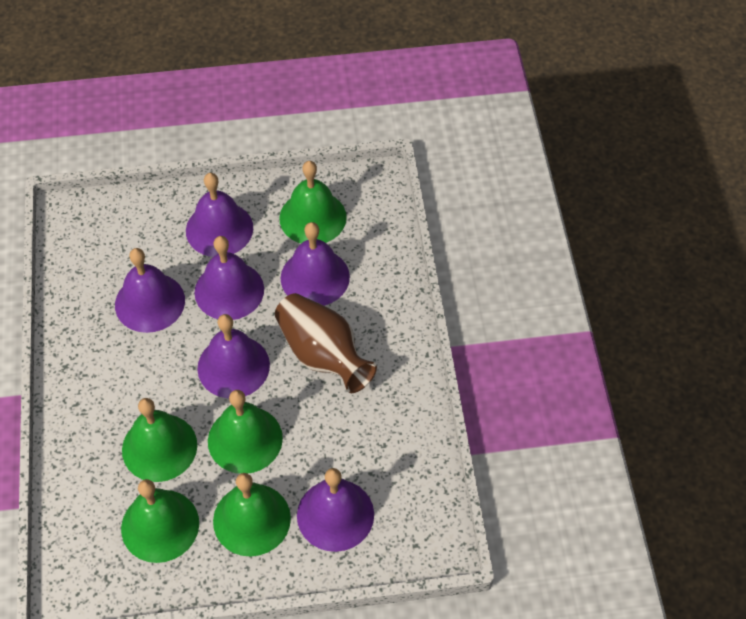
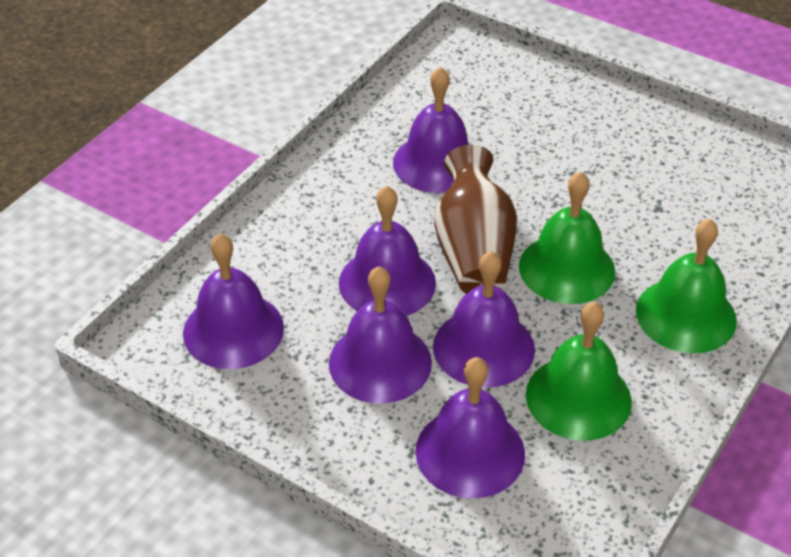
green bell: 5 -> 3

